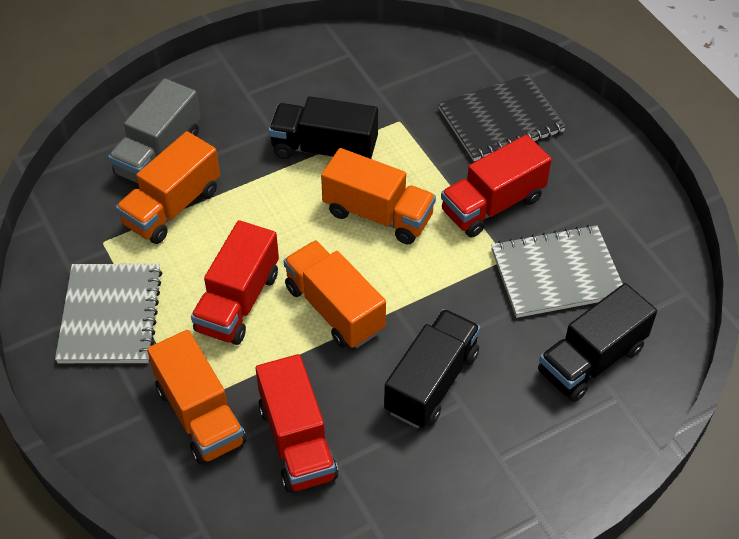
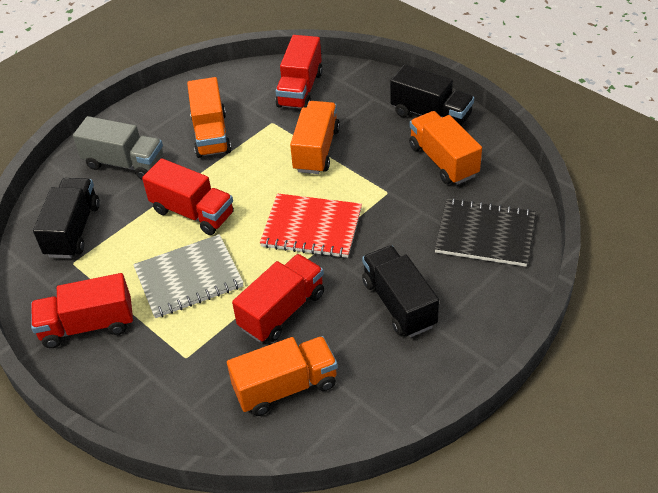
grey notebook: 2 -> 1
red notebook: 0 -> 1
red truck: 3 -> 4

